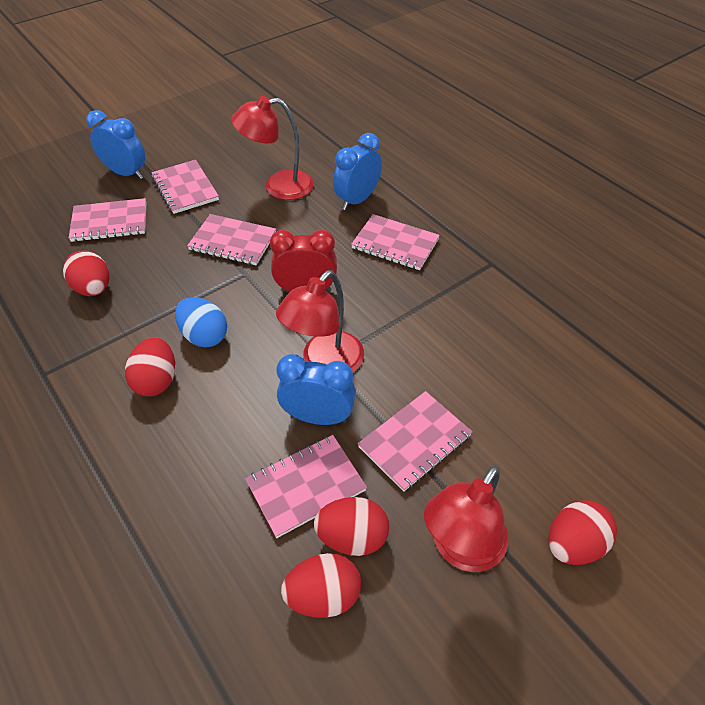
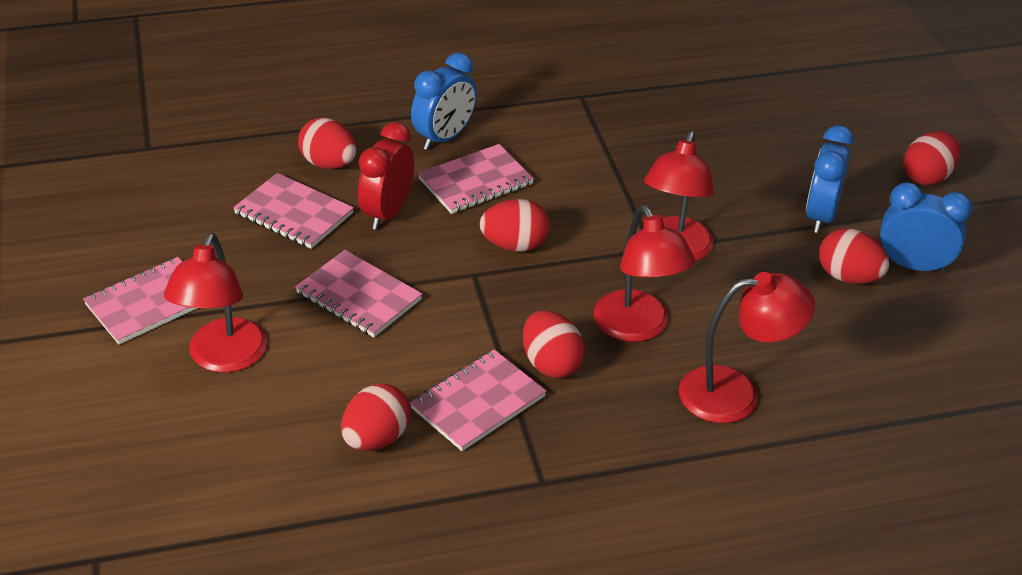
blue egg: 1 -> 0
pink notebook: 6 -> 5
red egg: 5 -> 6
red lamp: 3 -> 4

